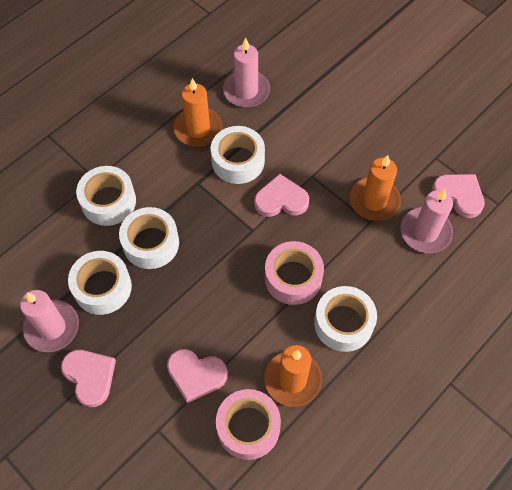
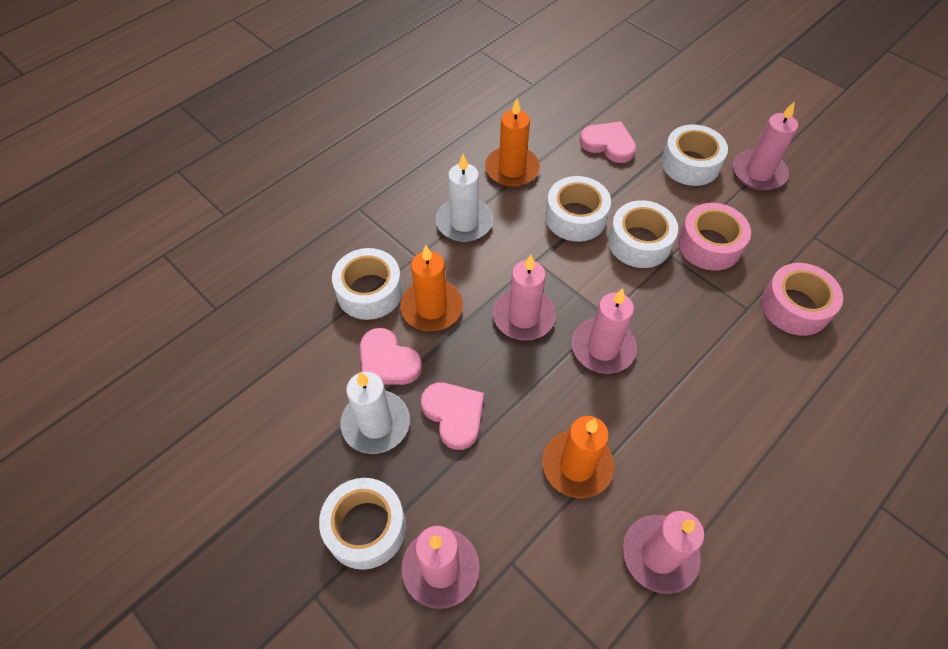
pink candle: 3 -> 5
pink heart: 4 -> 3
white candle: 0 -> 2

